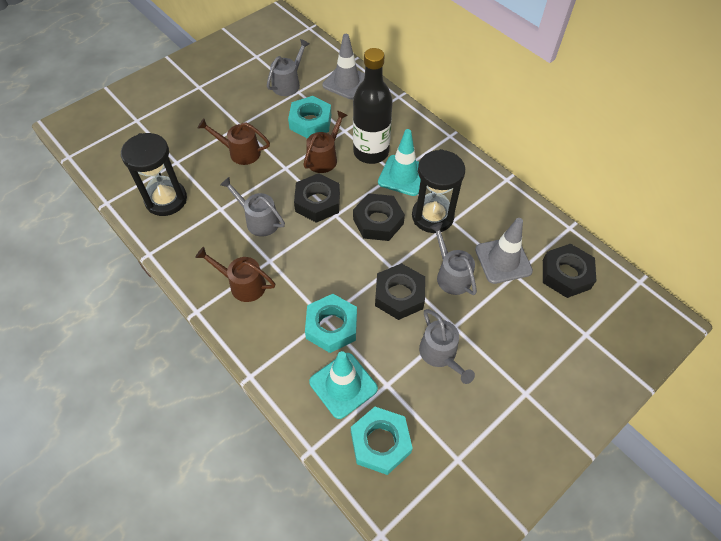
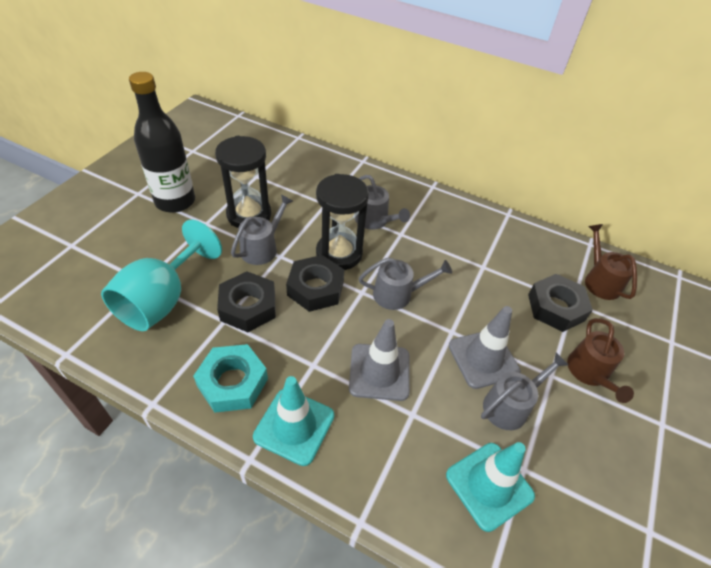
black nut: 4 -> 3
brown watering can: 3 -> 2
turquoise goblet: 0 -> 1
turquoise nut: 3 -> 1

